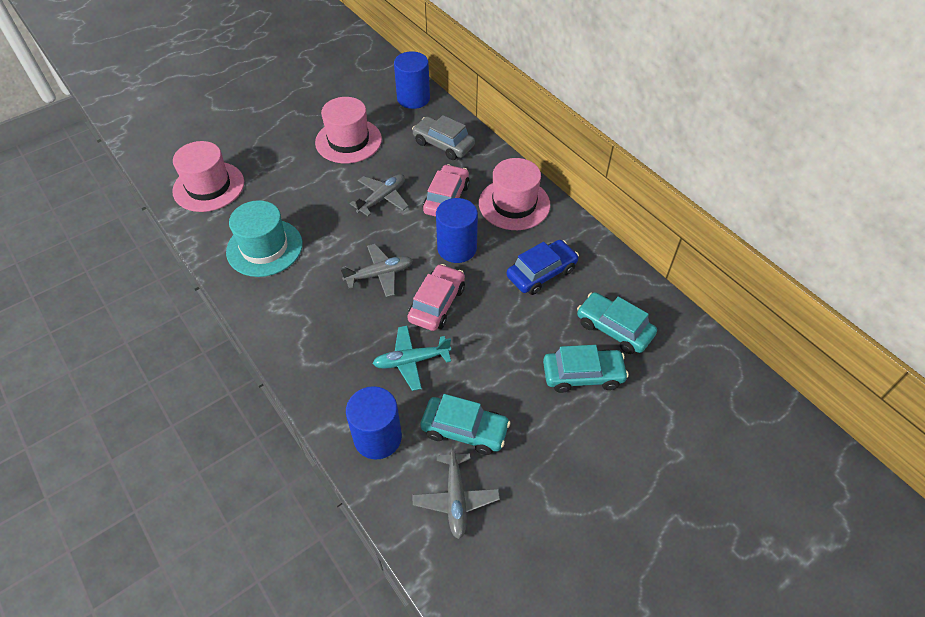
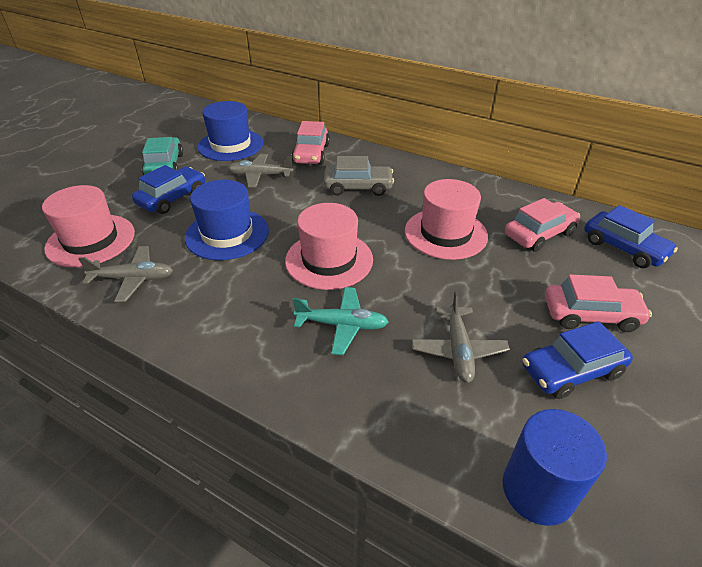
blue car: 1 -> 3
blue cylinder: 3 -> 1
blue hat: 0 -> 2
pink car: 2 -> 3
turquoise car: 3 -> 1
turquoise hat: 1 -> 0

